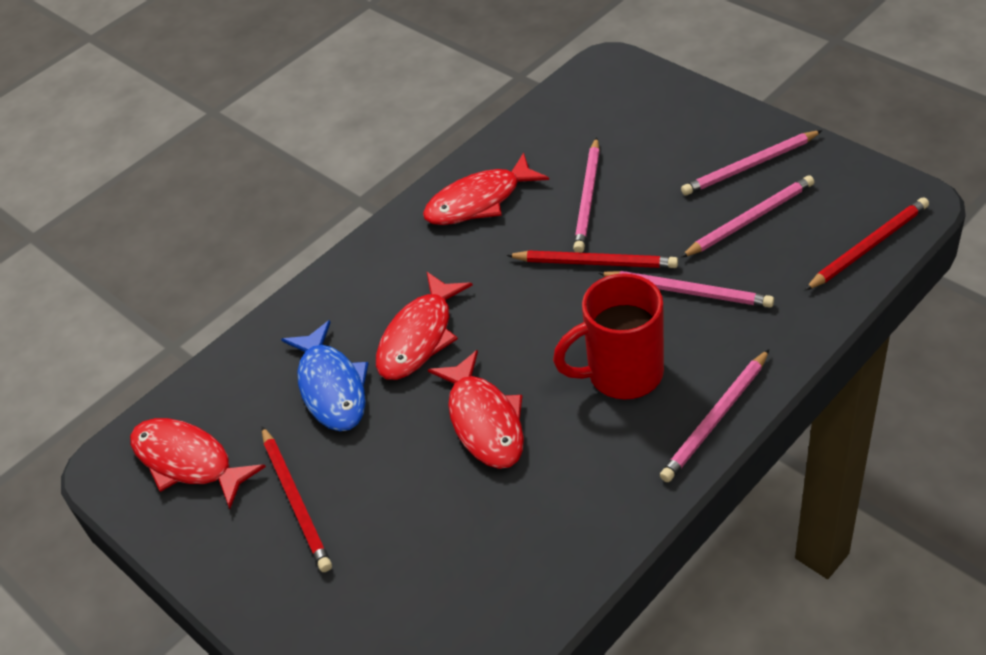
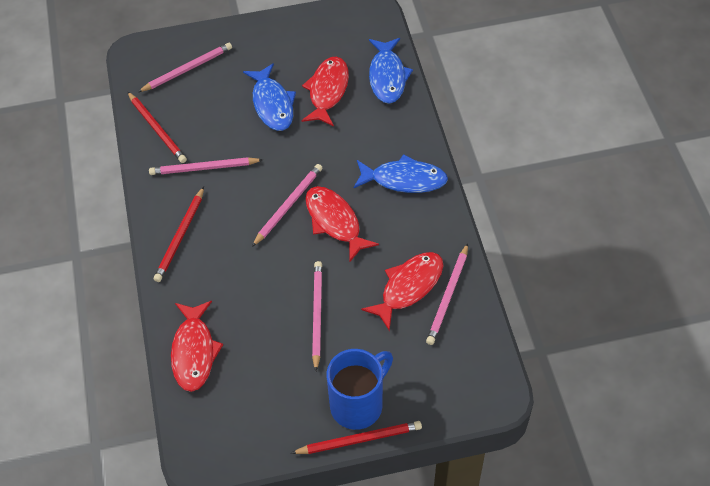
blue fish: 1 -> 3
blue mug: 0 -> 1
red mug: 1 -> 0

